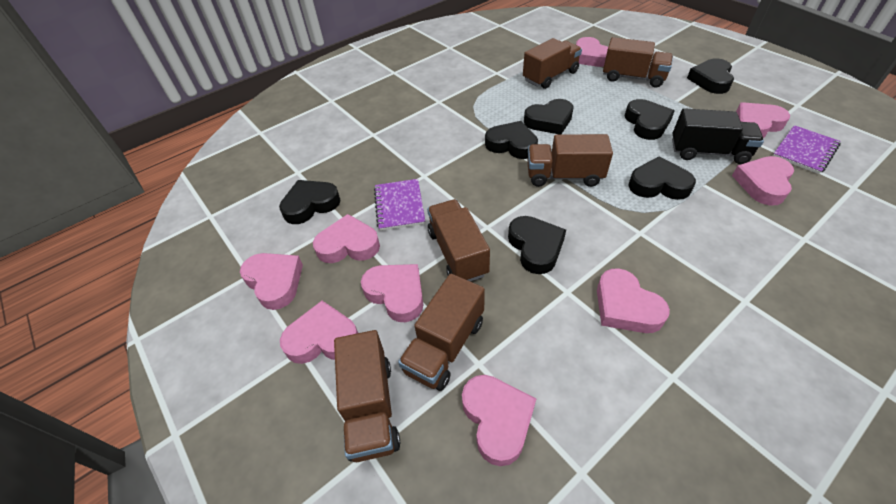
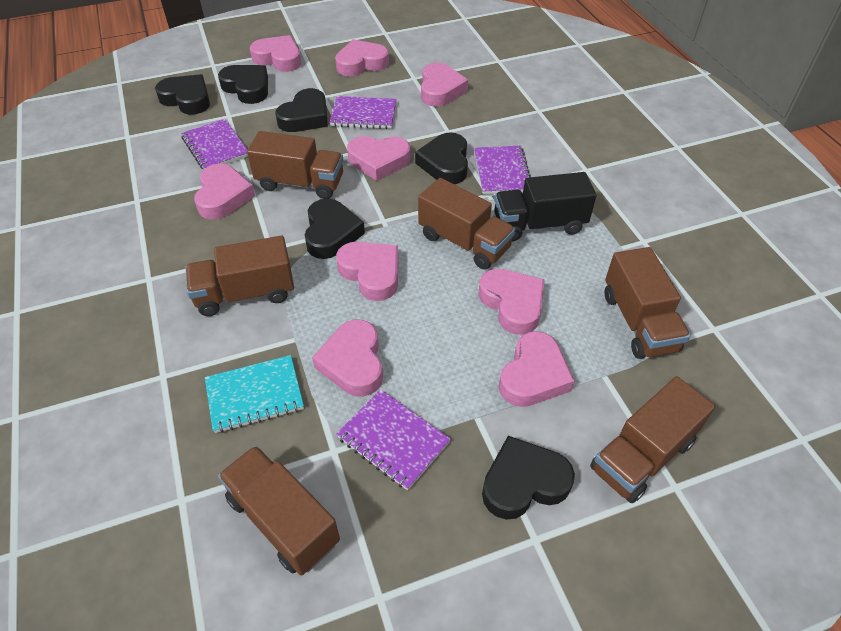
black heart: 7 -> 6
purple notebook: 2 -> 4
turquoise notebook: 0 -> 1

